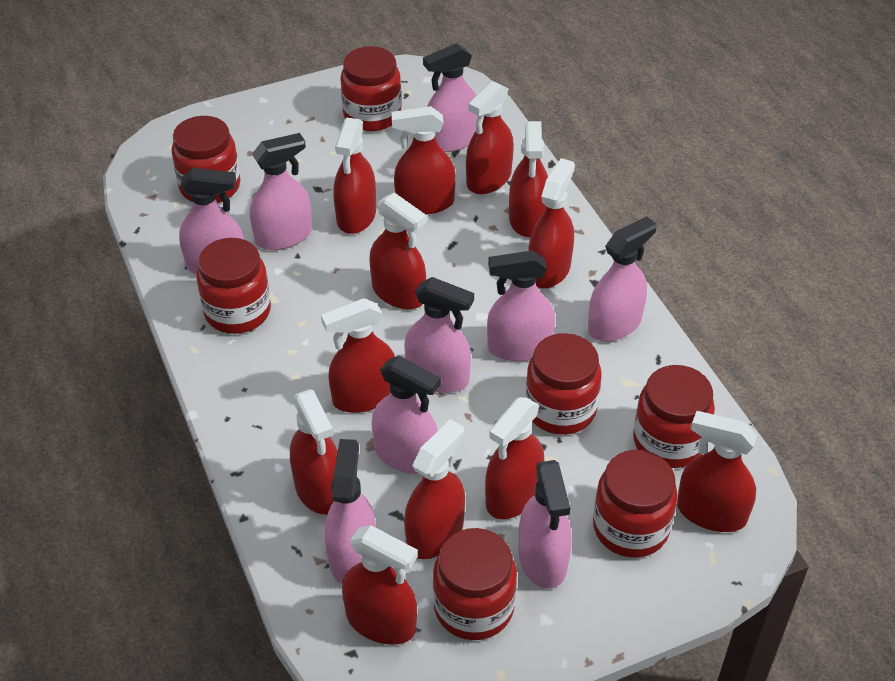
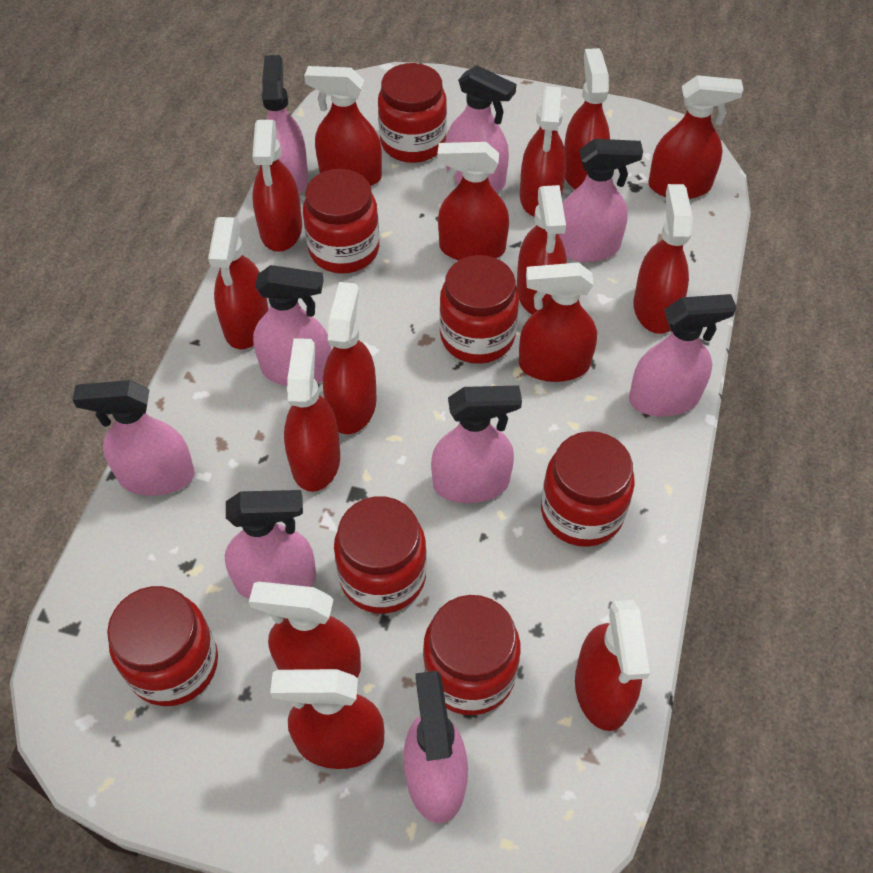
red spray bottle: 12 -> 15

